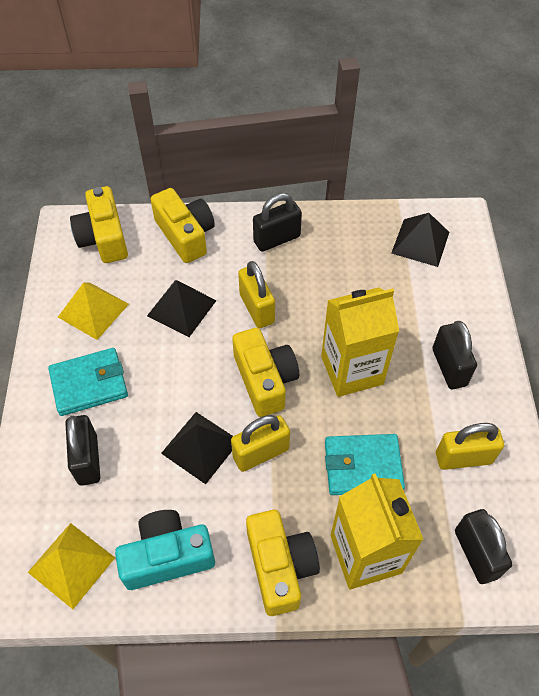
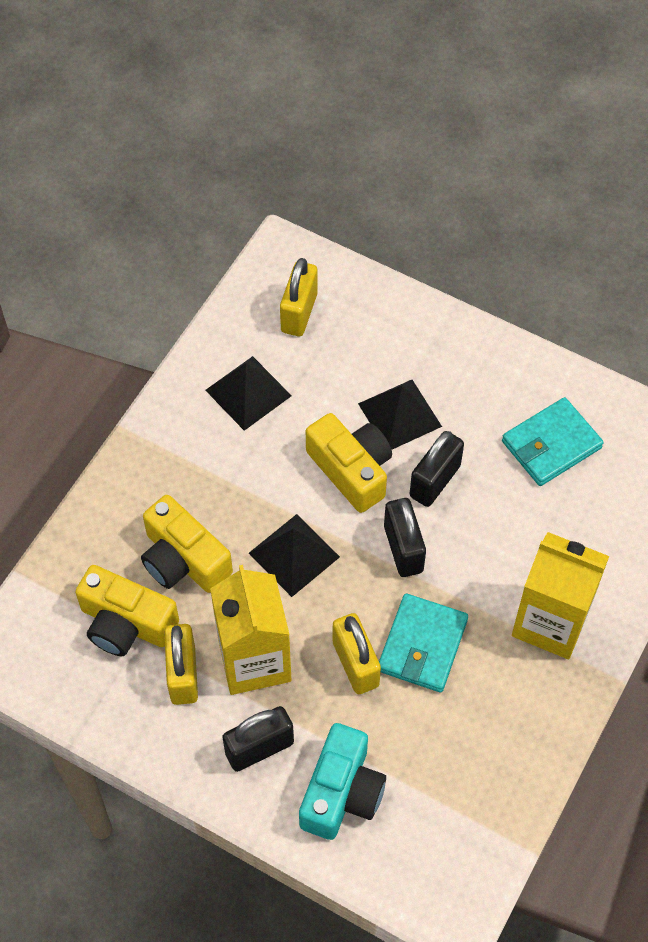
black padlock: 4 -> 3
yellow camera: 4 -> 3
yellow pyramid: 2 -> 0

